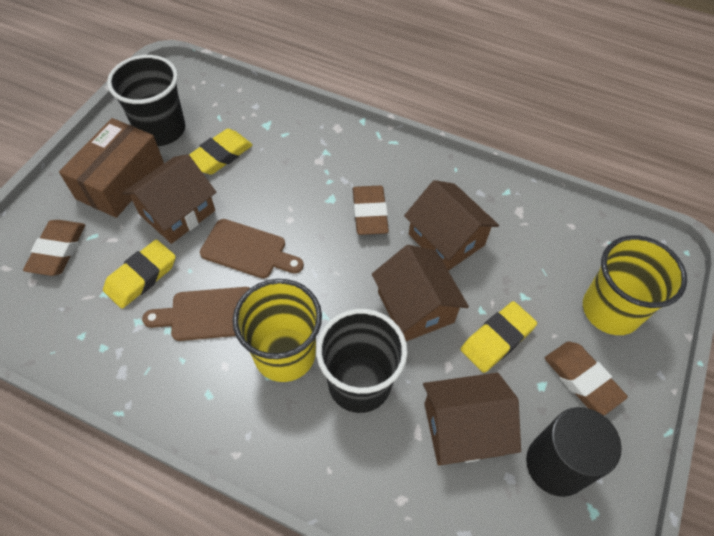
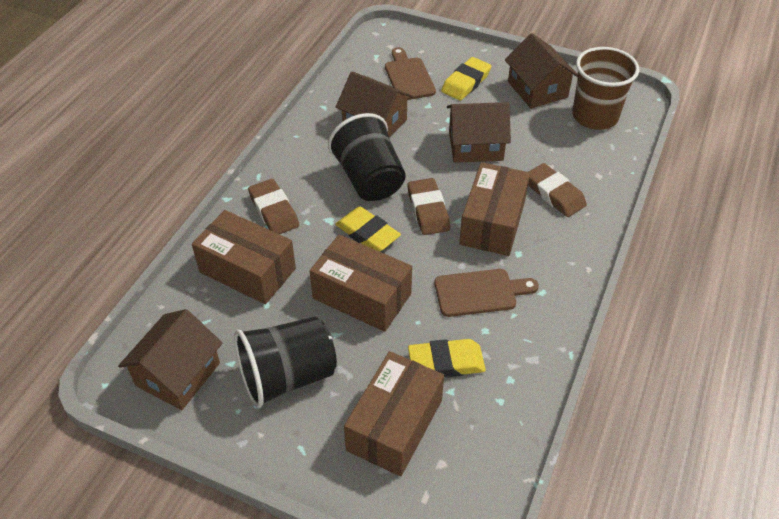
black cylinder: 1 -> 0
brown box: 1 -> 4
brown cup: 0 -> 1
yellow cup: 2 -> 0

